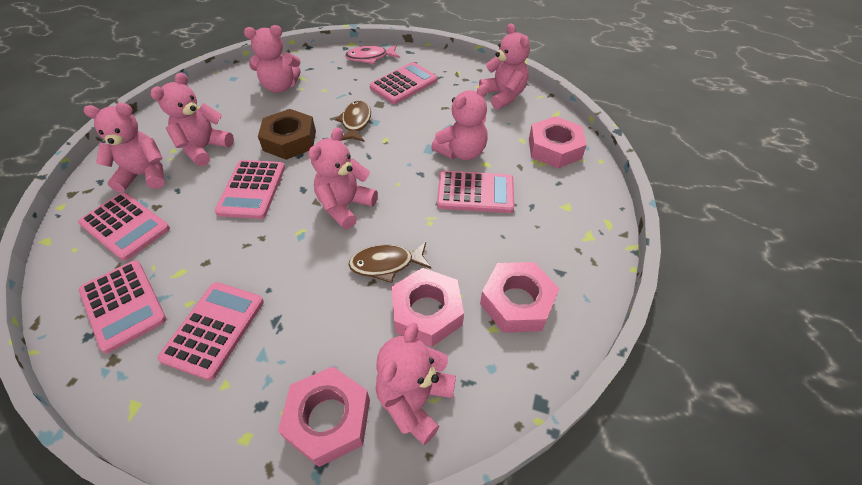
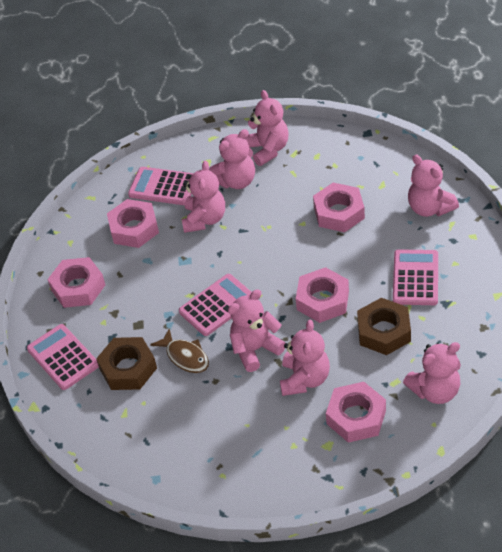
brown fish: 2 -> 1
brown nut: 1 -> 2
pink calculator: 6 -> 4
pink fish: 1 -> 0
pink nut: 4 -> 5

